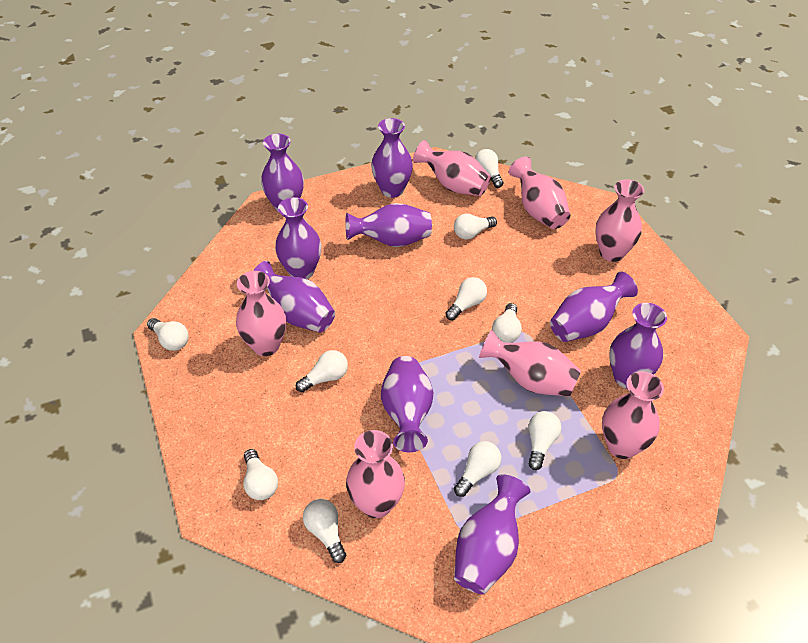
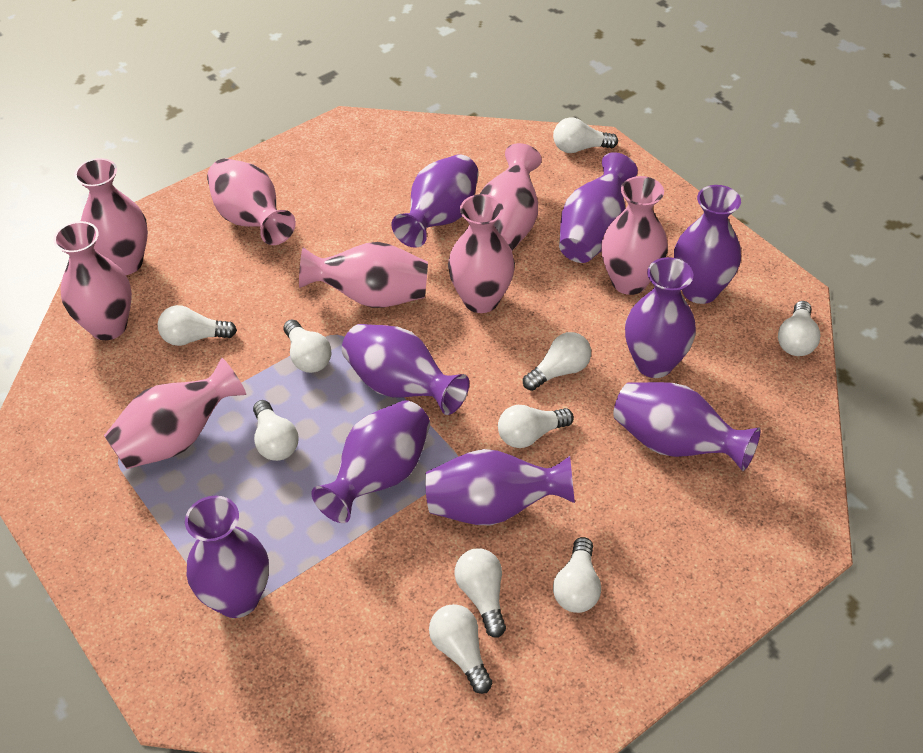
pink vase: 7 -> 8

